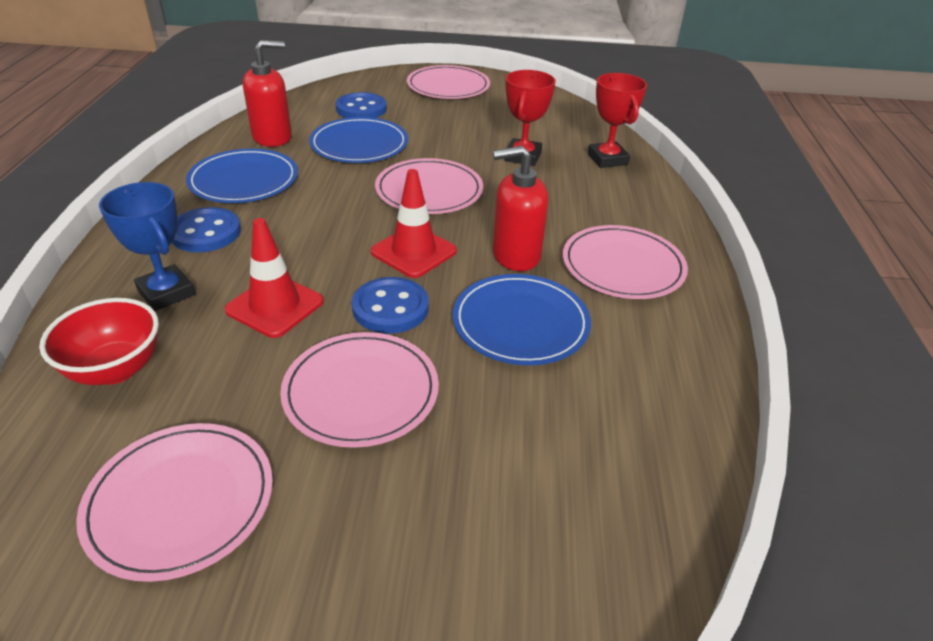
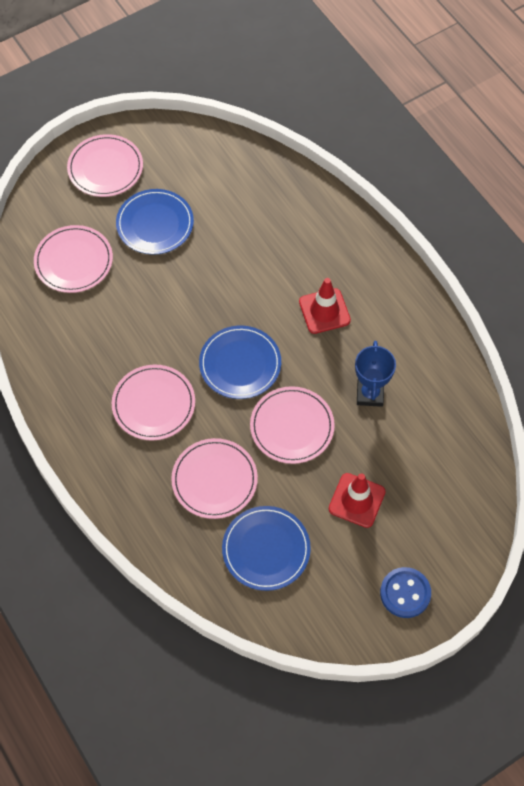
blue button: 3 -> 1
red bowl: 1 -> 0
red soap dispenser: 2 -> 0
red trophy: 2 -> 0

